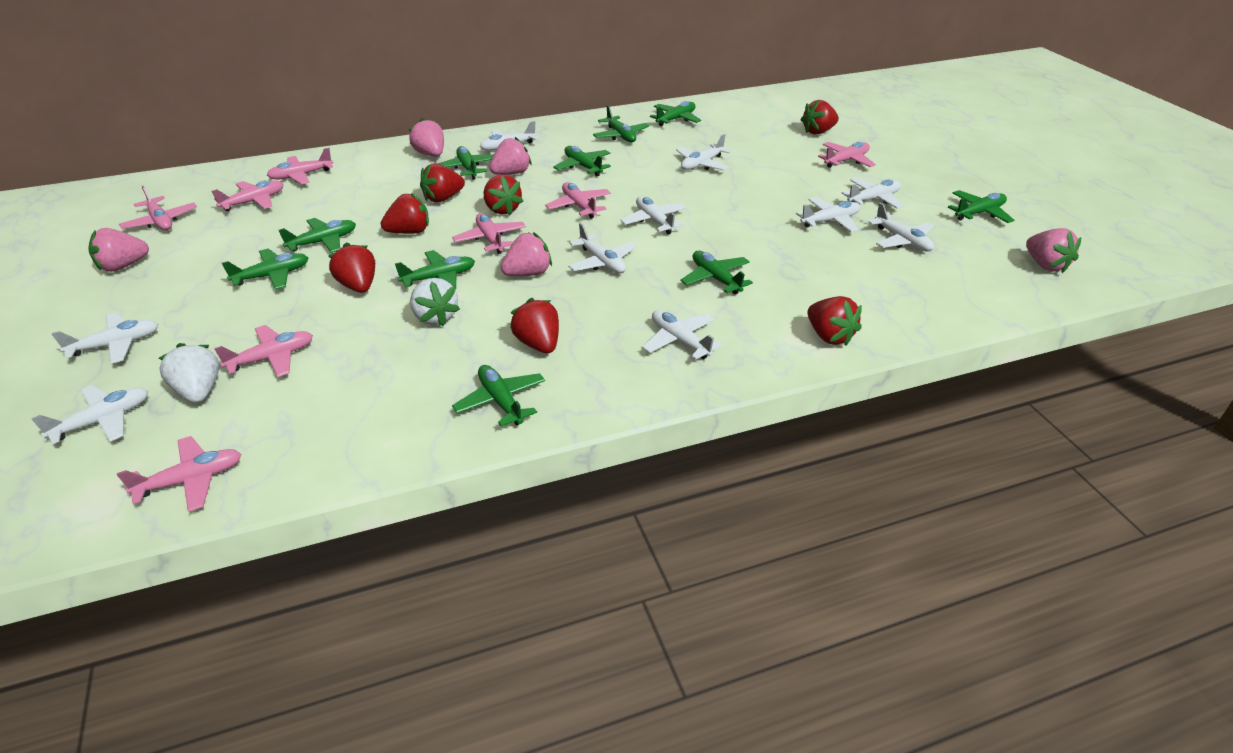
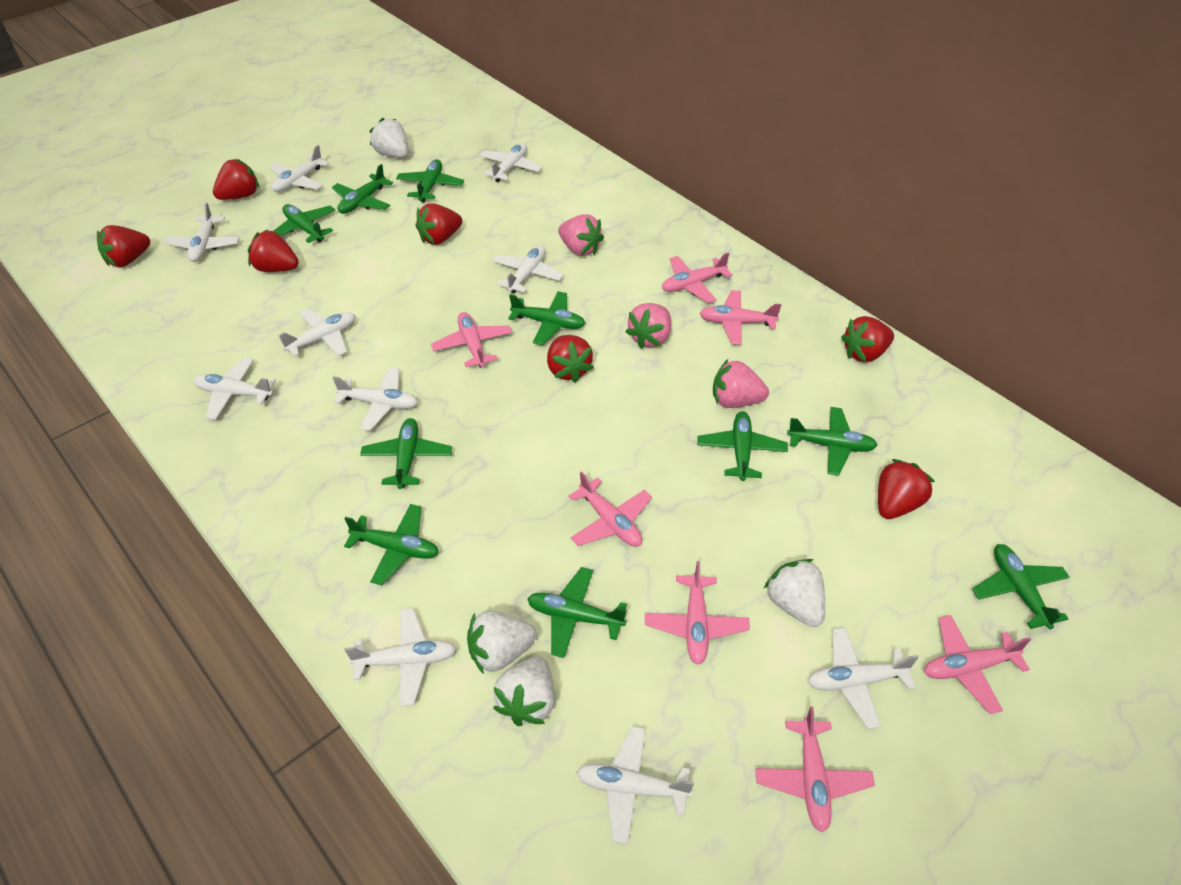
pink plane: 8 -> 7
pink strawberry: 5 -> 3
white strawberry: 2 -> 4

